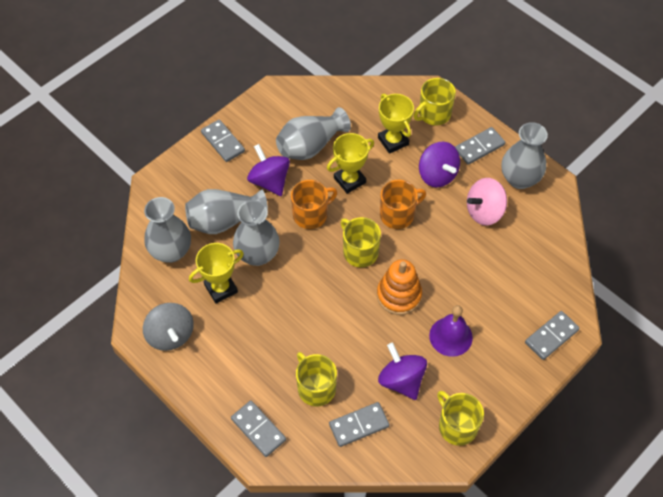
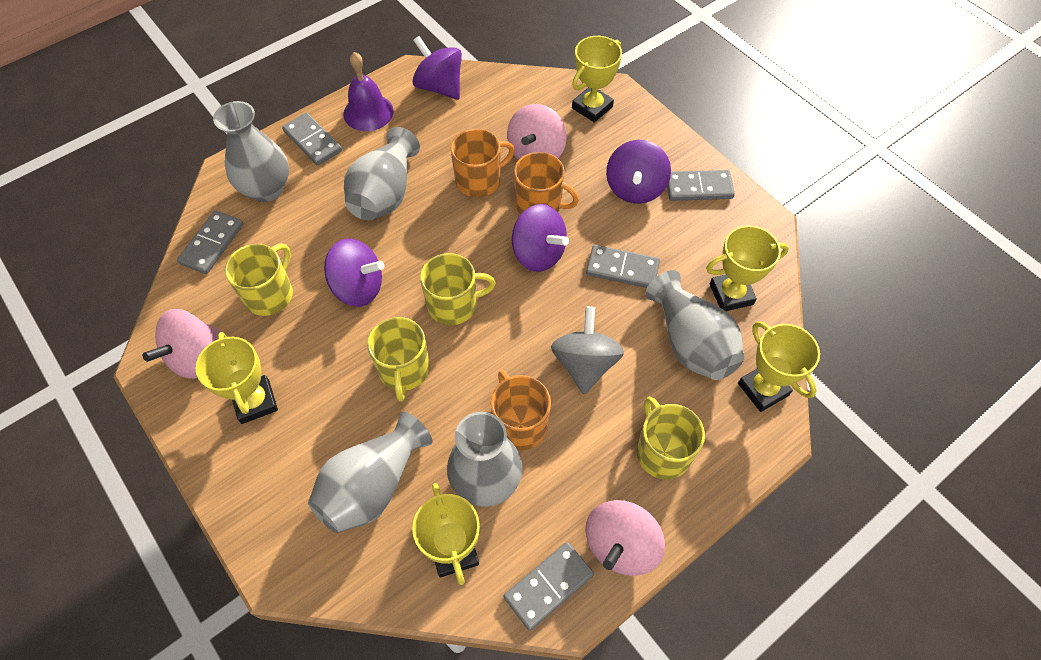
orange mug: 2 -> 3
orange stacking toy: 1 -> 0
pink spinning top: 1 -> 3
purple spinning top: 3 -> 4
yellow trophy: 3 -> 5

